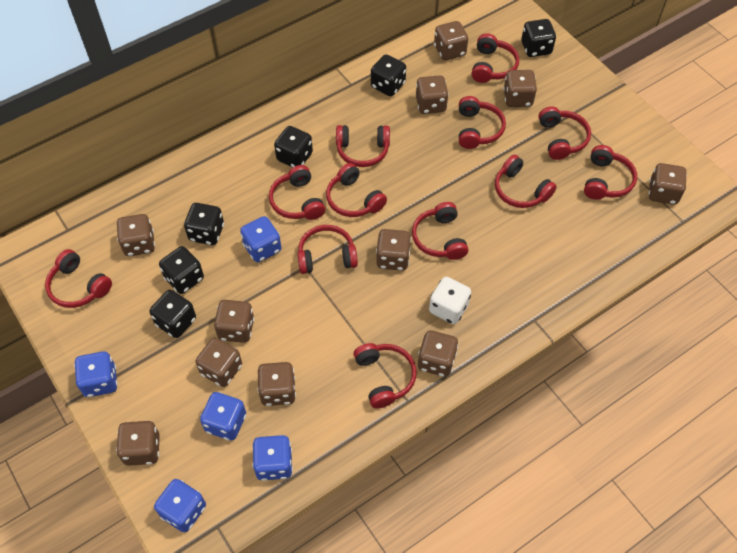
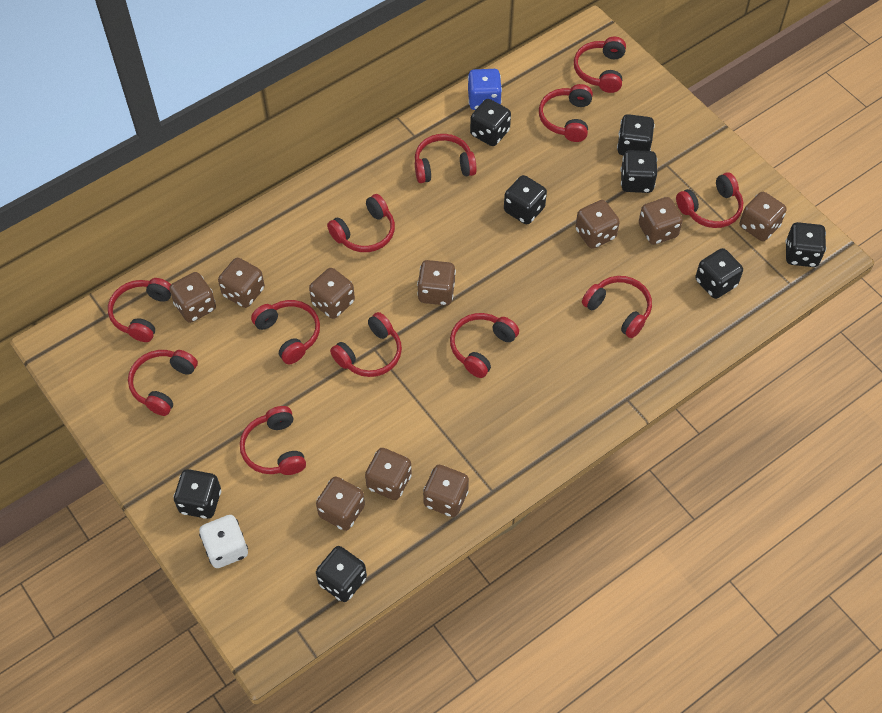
black dice: 6 -> 8
blue dice: 5 -> 1
brown dice: 11 -> 10

